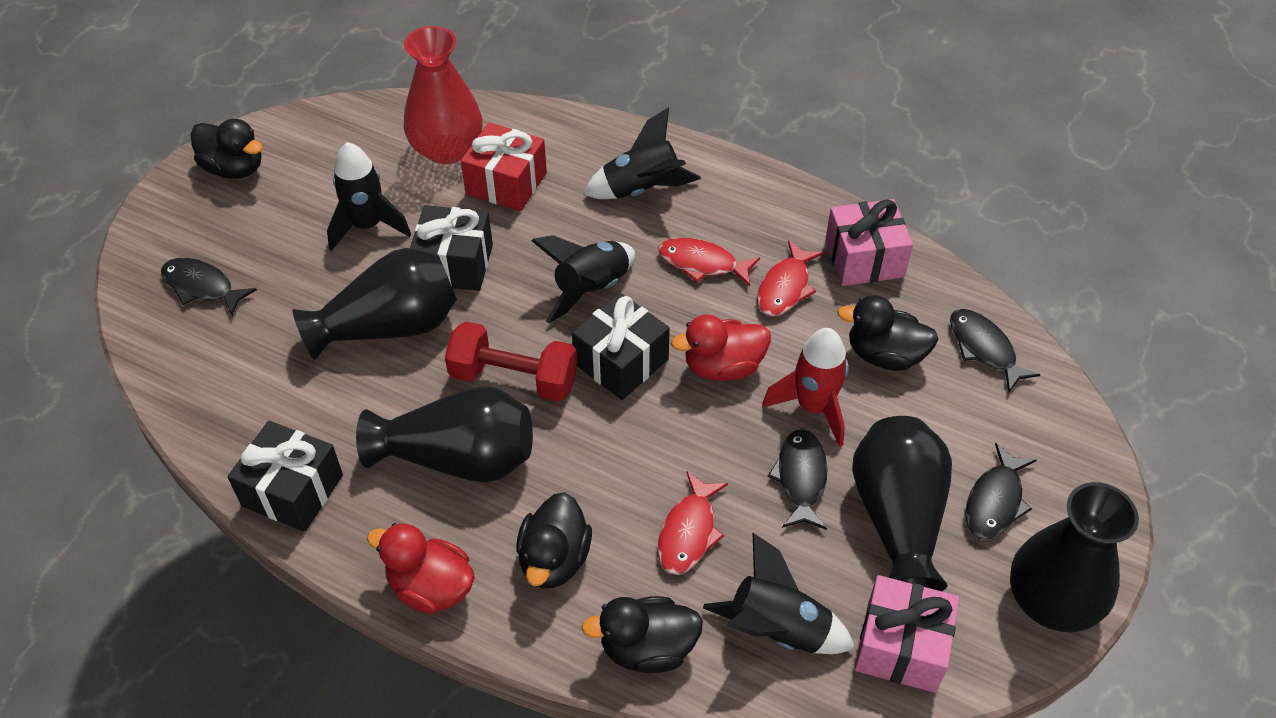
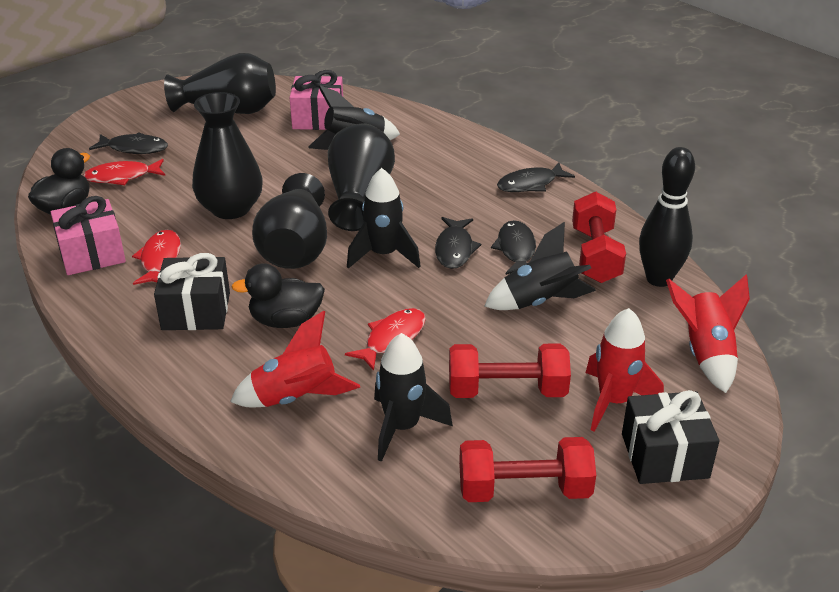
black bowling pin: 0 -> 1
black duck: 4 -> 2
black gift: 3 -> 2
red duck: 2 -> 0
red dumbbell: 1 -> 3
red gift: 1 -> 0
red rocket: 1 -> 3
red vase: 1 -> 0

